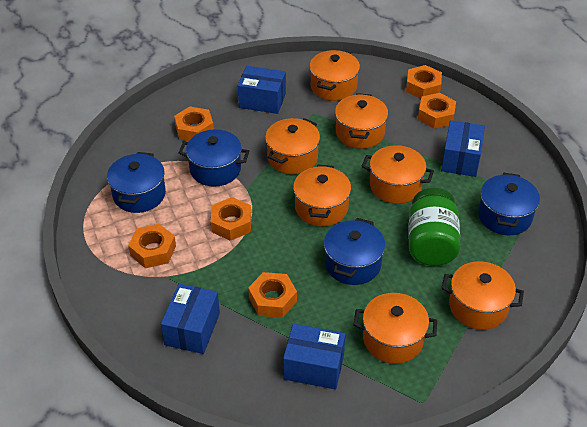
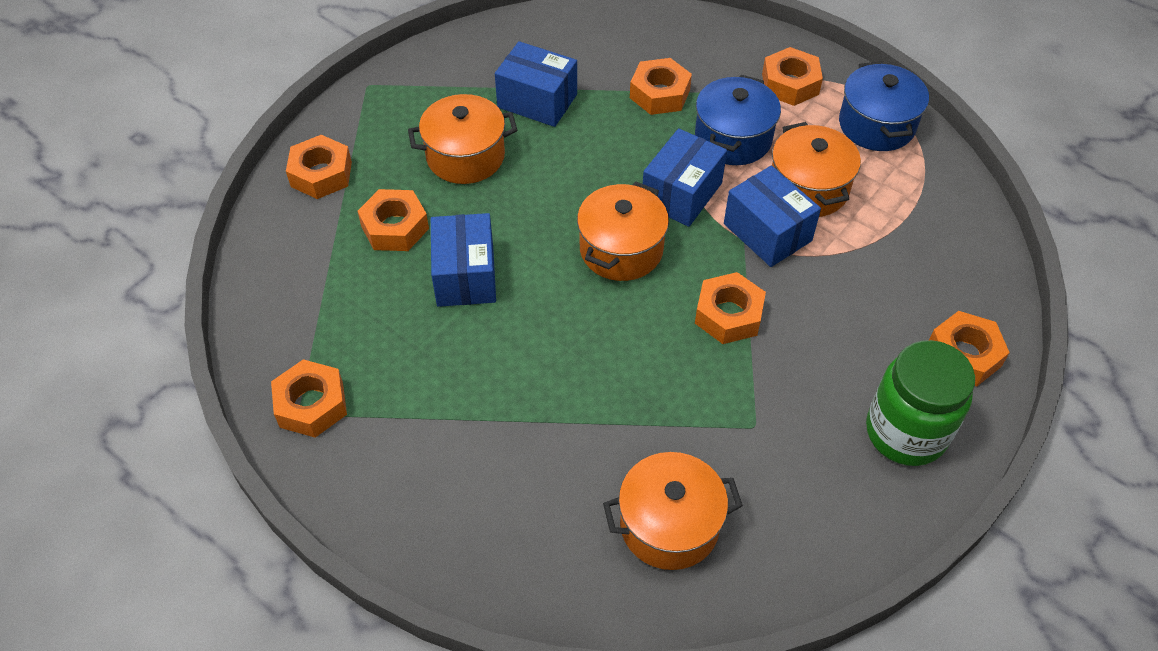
blue pot: 4 -> 2
orange nut: 6 -> 7
orange pot: 7 -> 4

